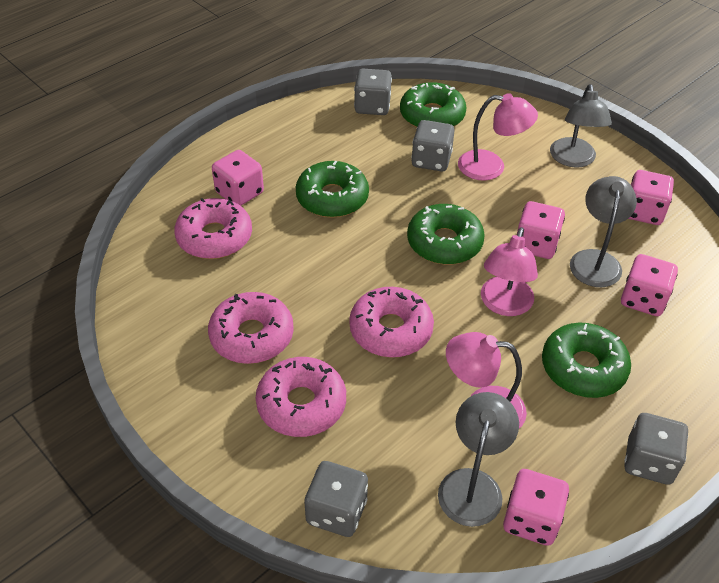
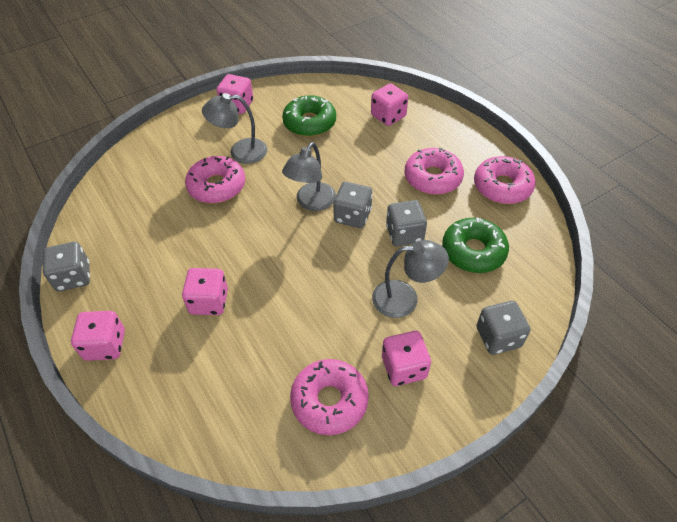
green donut: 4 -> 2
pink lamp: 3 -> 0

